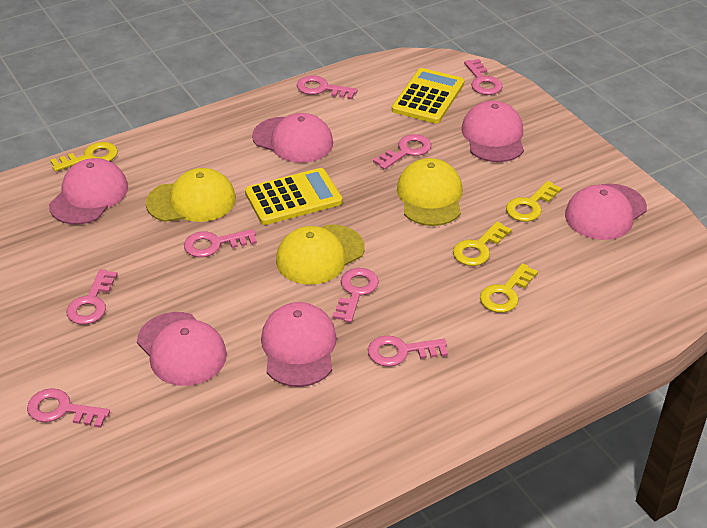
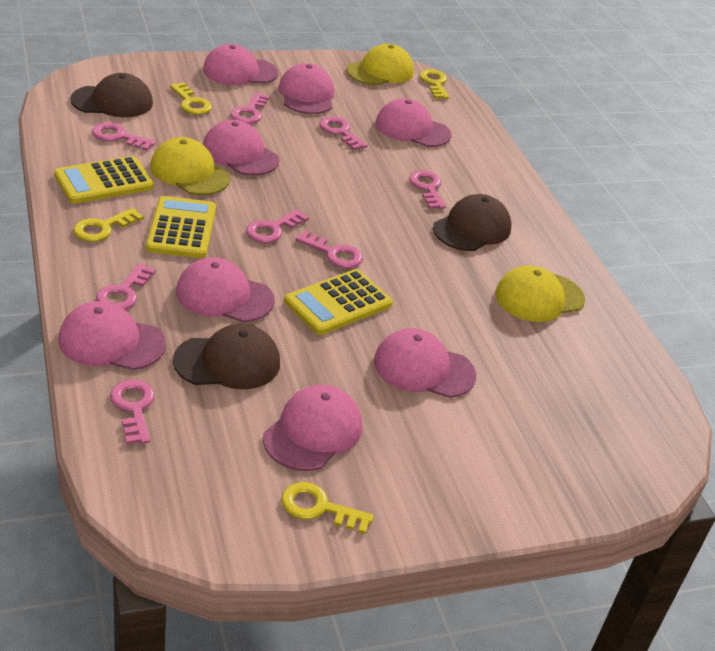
brown cap: 0 -> 3
pink cap: 6 -> 8
yellow calculator: 2 -> 3

